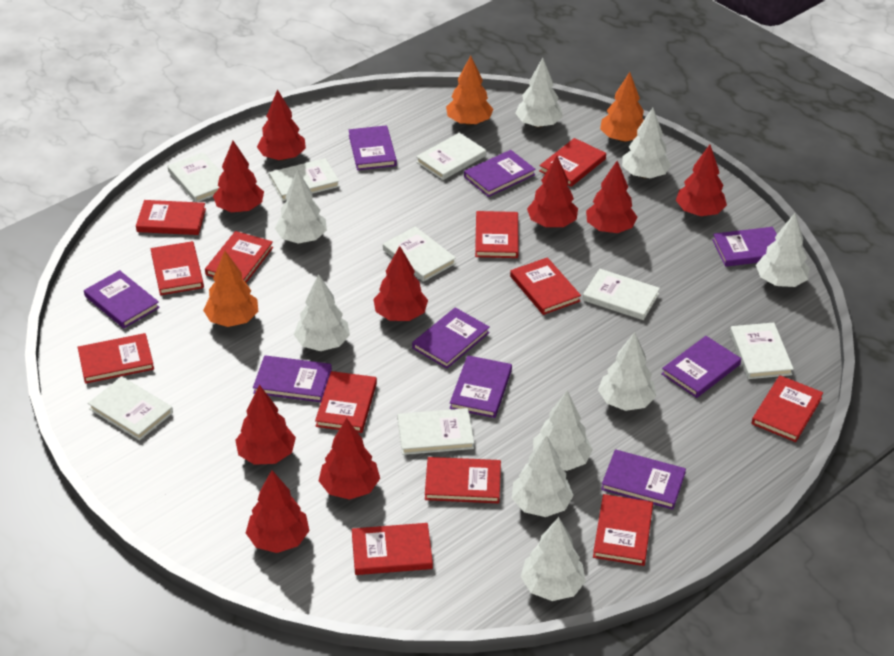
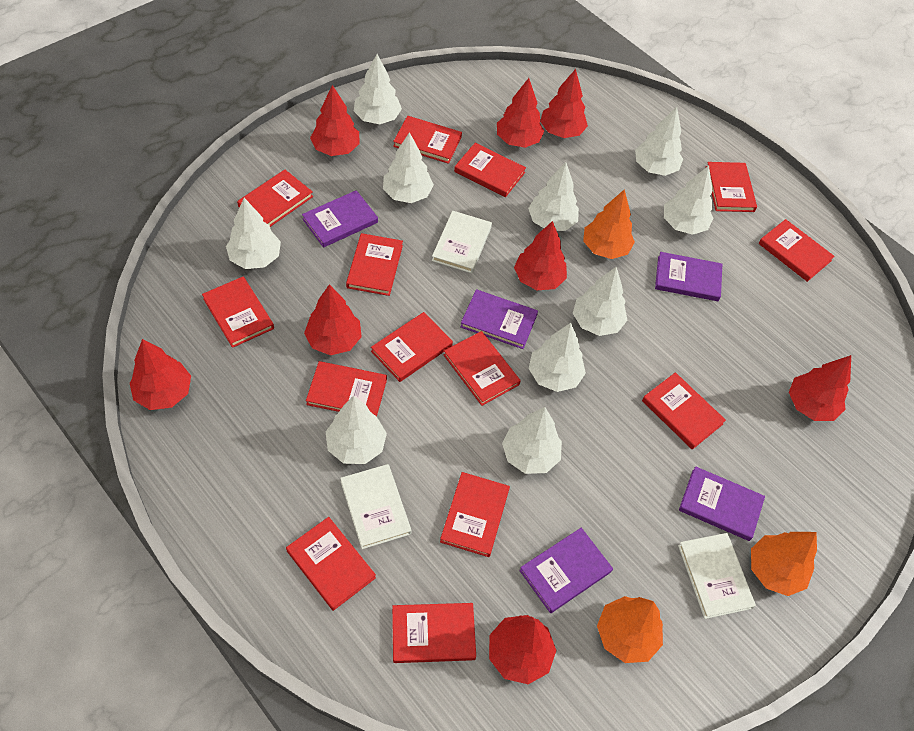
purple book: 9 -> 5
red book: 12 -> 14
red tree: 9 -> 8
white book: 8 -> 3
white tree: 9 -> 10

